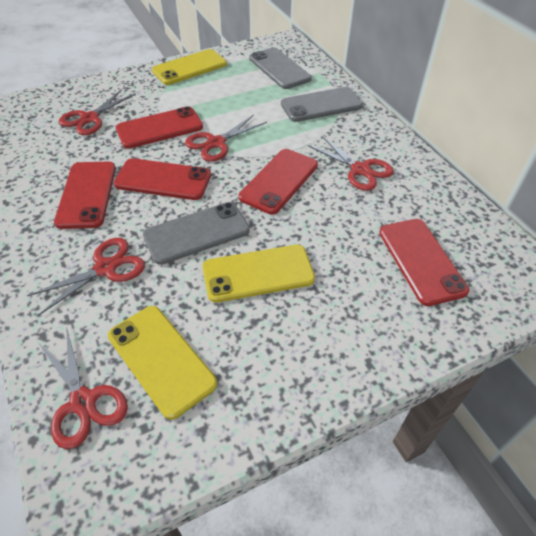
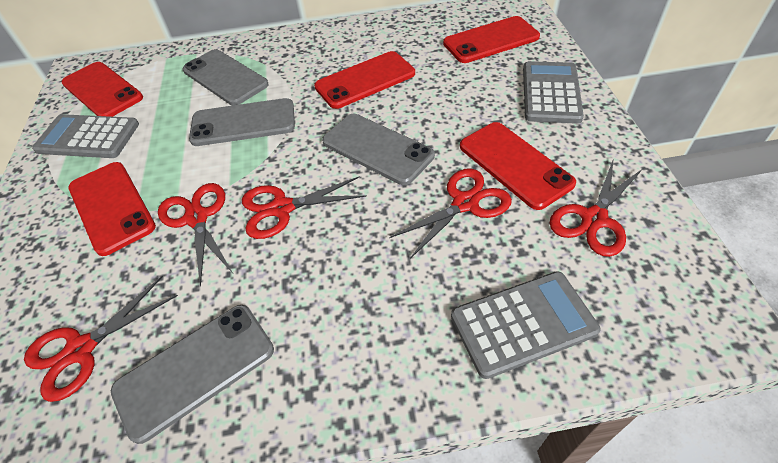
grey calculator: 0 -> 3
grey phone: 3 -> 4
yellow phone: 3 -> 0

